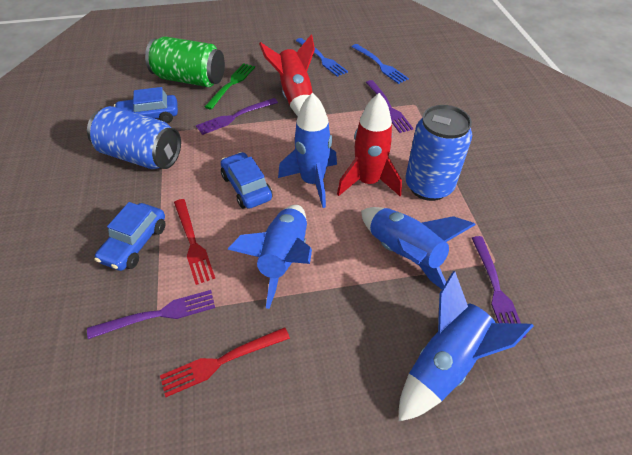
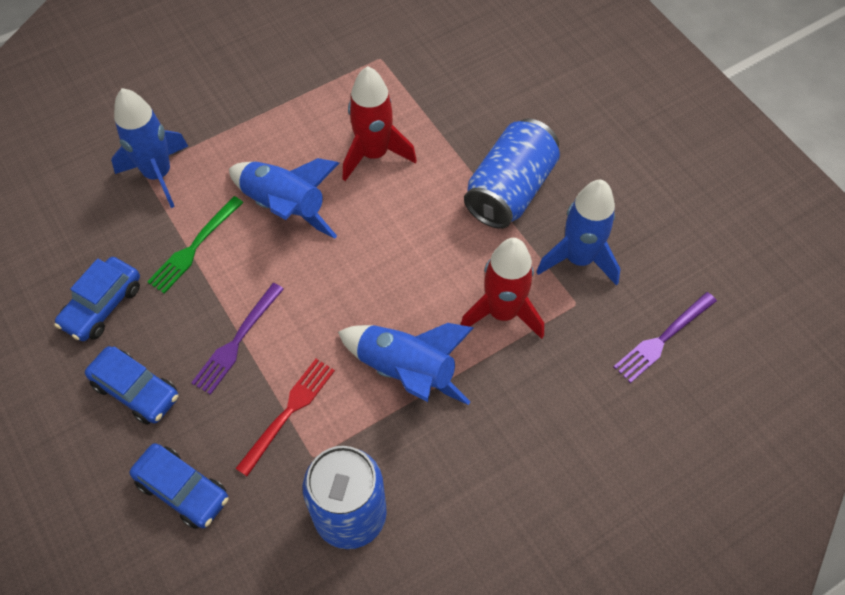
blue fork: 2 -> 0
green can: 1 -> 0
purple fork: 4 -> 2
red fork: 2 -> 1

